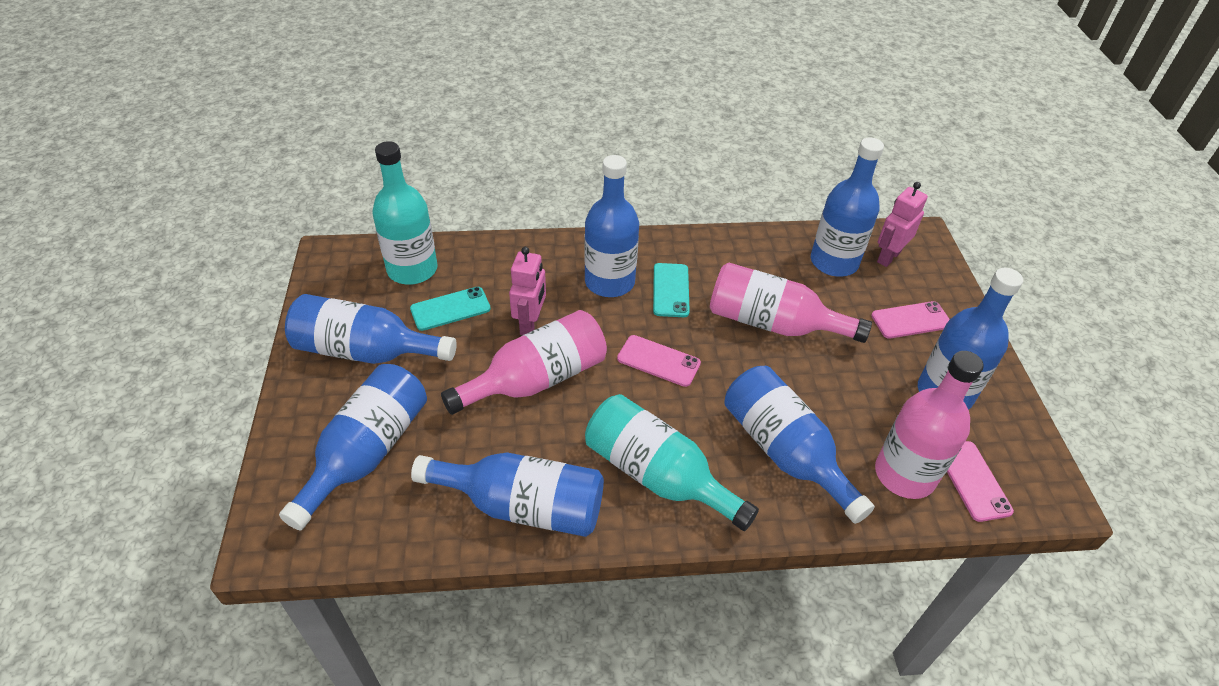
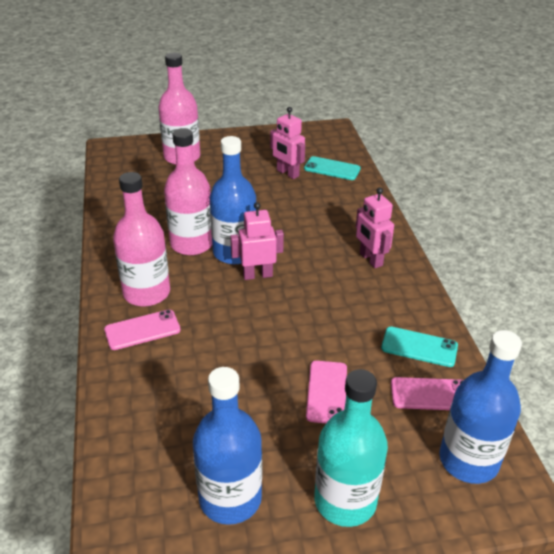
blue bottle: 7 -> 3
pink robot: 2 -> 3
turquoise bottle: 2 -> 1

